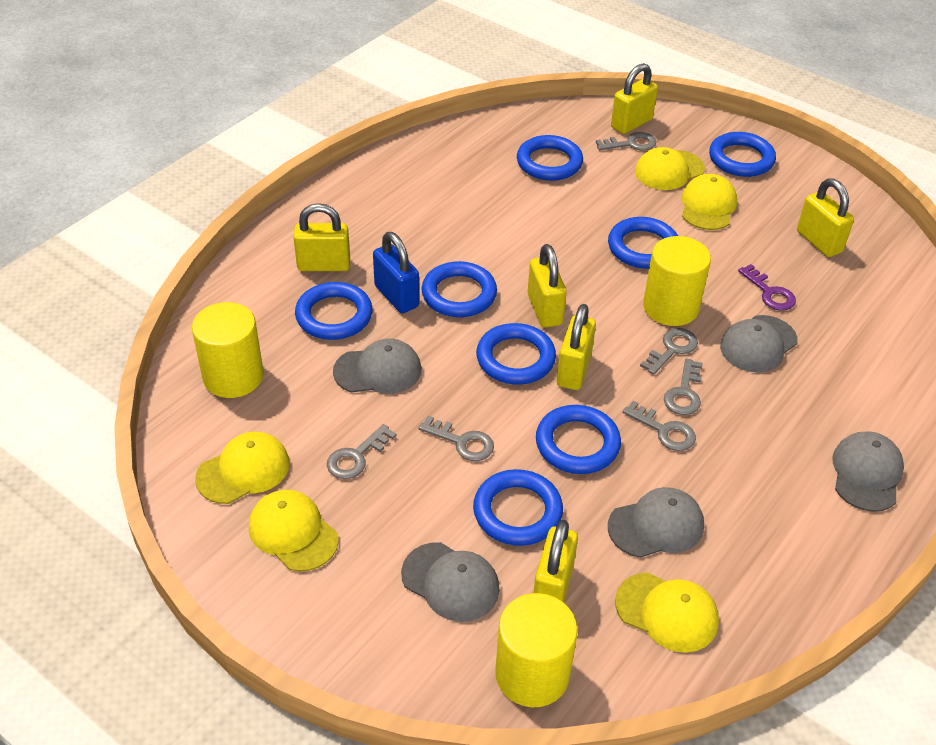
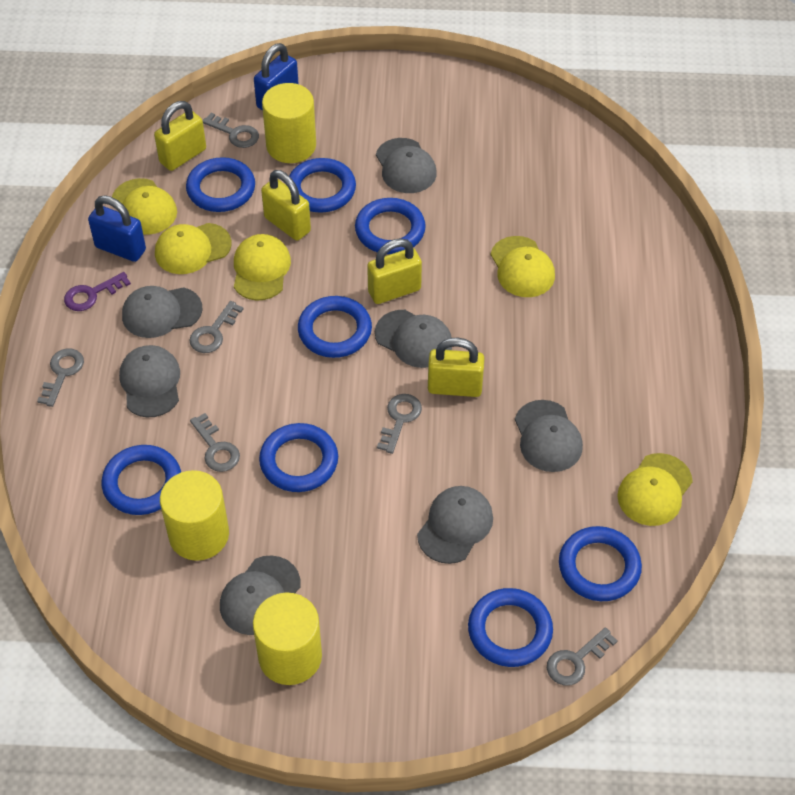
blue padlock: 1 -> 2
grey cap: 5 -> 7
yellow padlock: 6 -> 4

